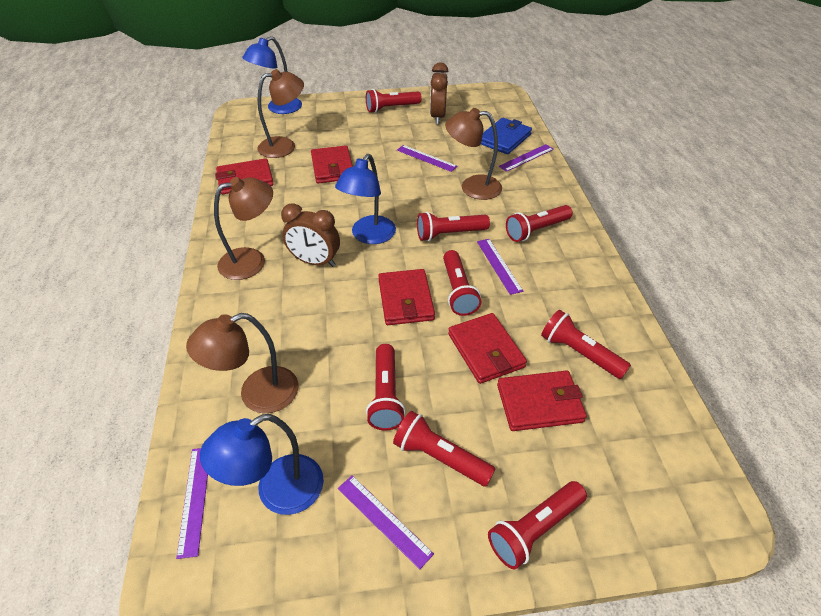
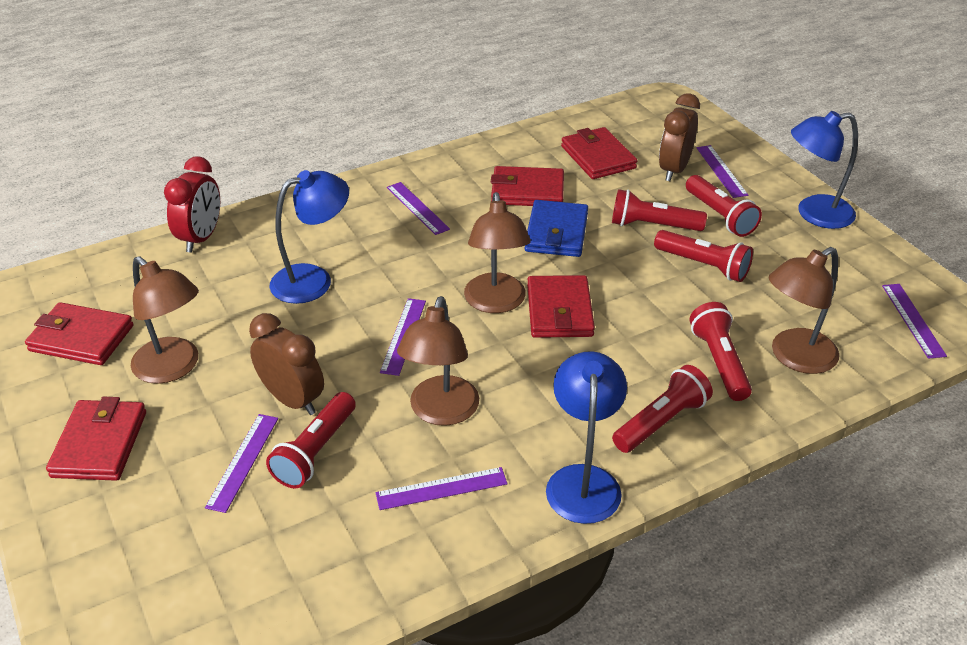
purple ruler: 5 -> 6
red clock: 0 -> 1
red flashlight: 8 -> 6

